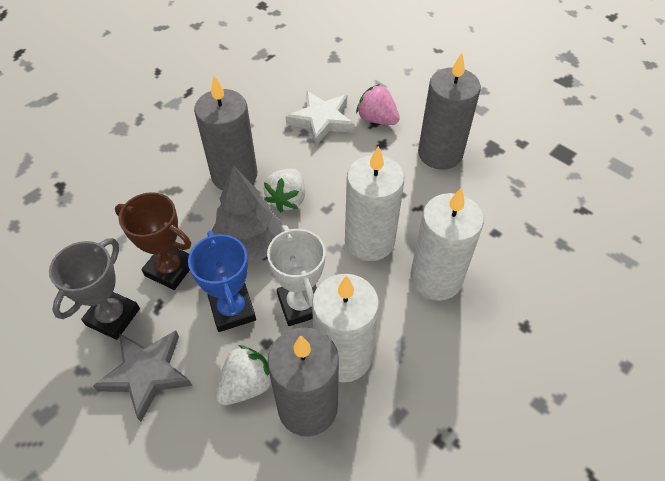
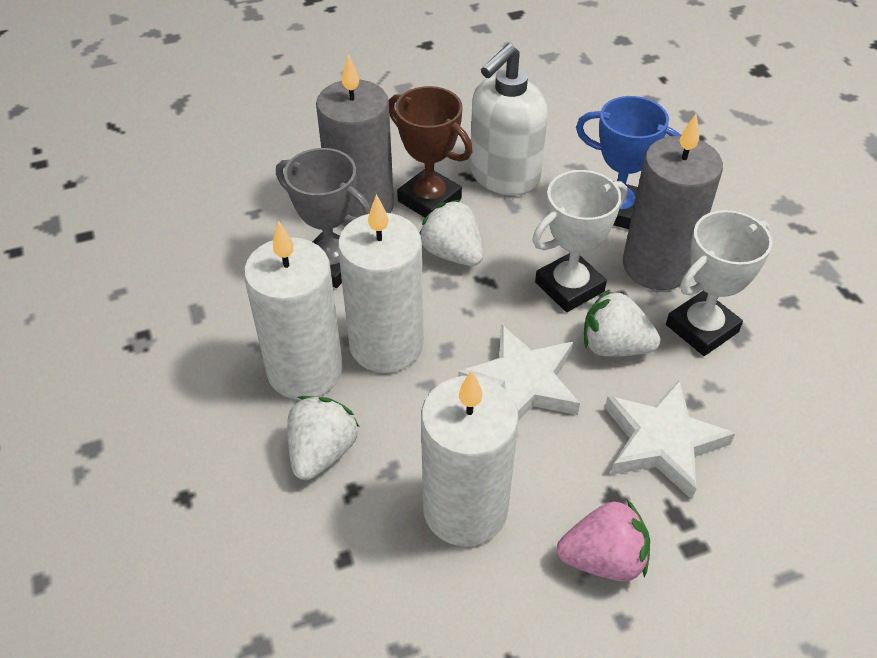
grey candle: 3 -> 2
grey star: 1 -> 0
grey tree: 1 -> 0
white soap dispenser: 0 -> 1
white star: 1 -> 2
white strawberry: 2 -> 3
white trophy: 1 -> 2

